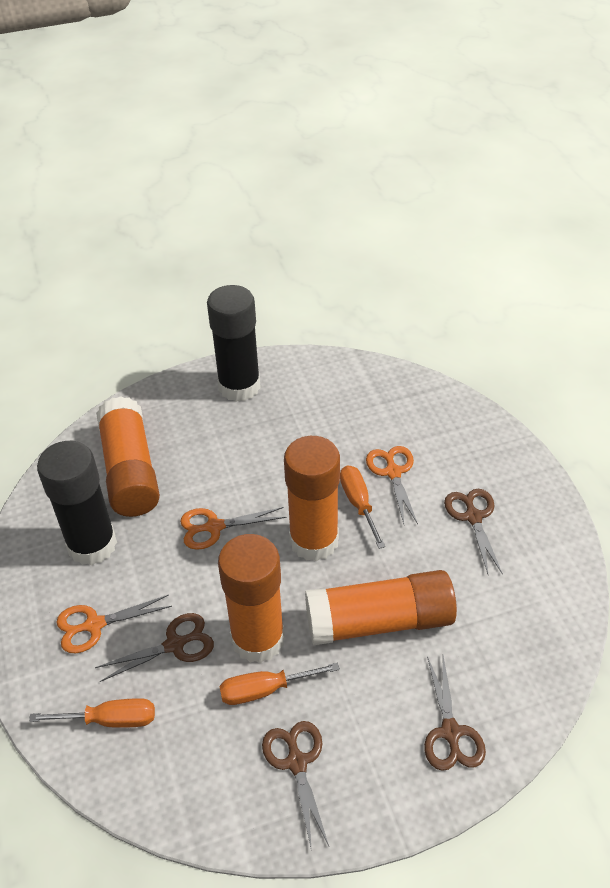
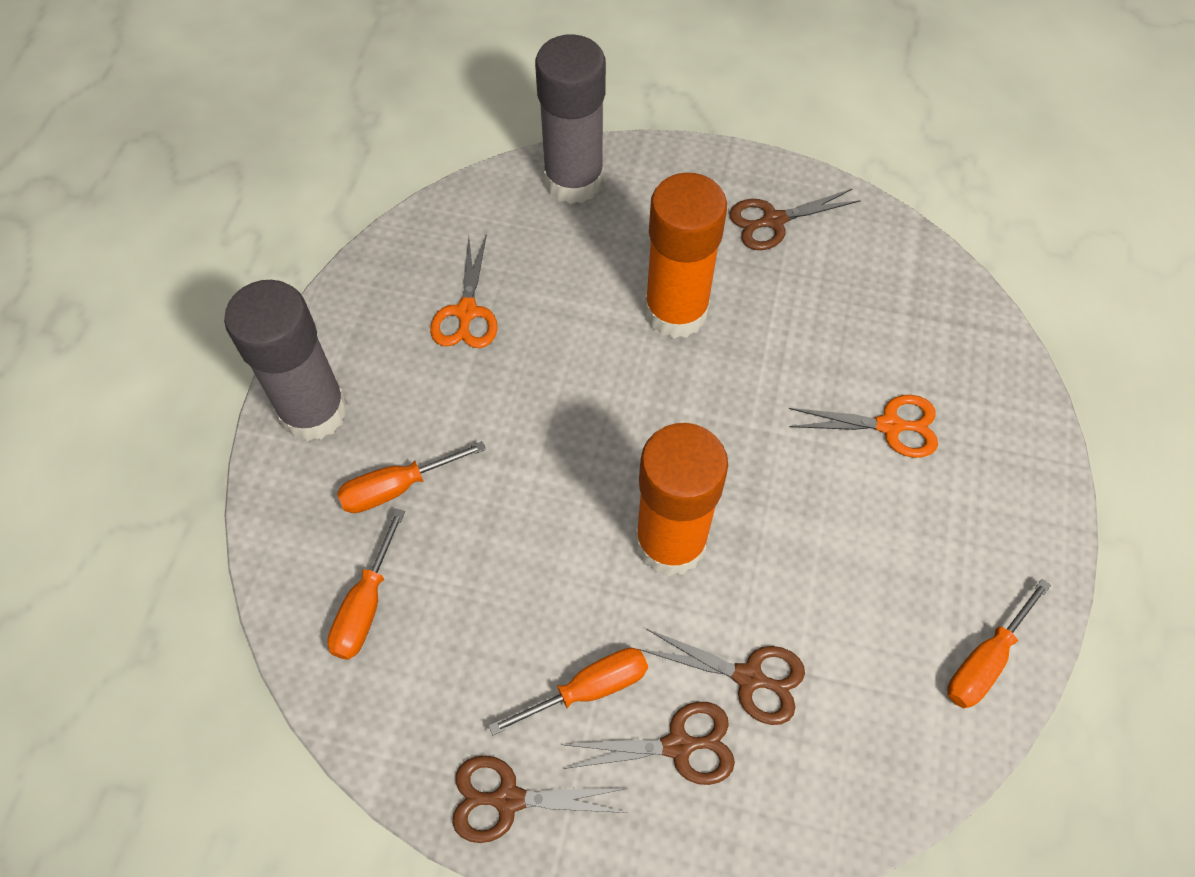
black glue stick: 2 -> 0
grey glue stick: 0 -> 2
orange glue stick: 4 -> 2
orange scissors: 3 -> 2
orange screwdriver: 3 -> 4

